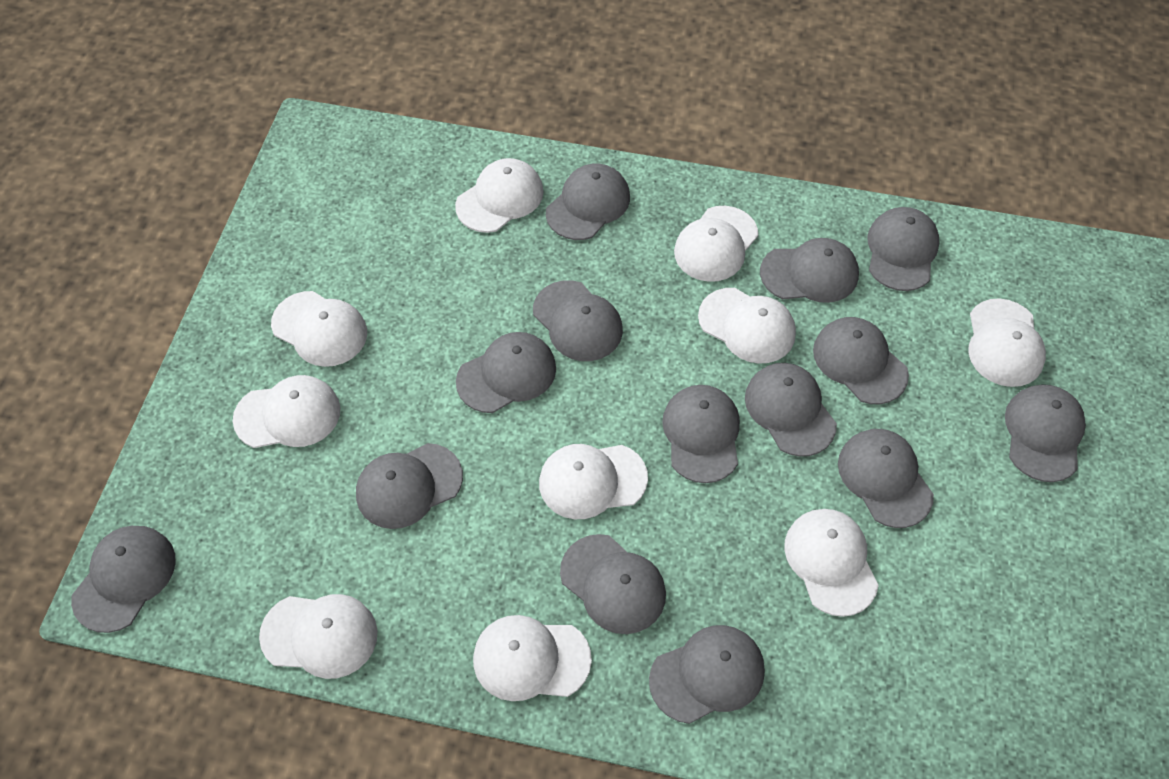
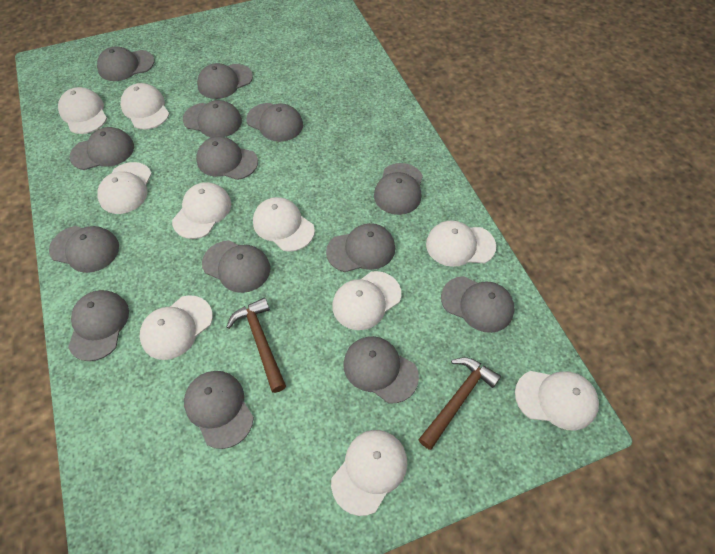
brown hammer: 0 -> 2

